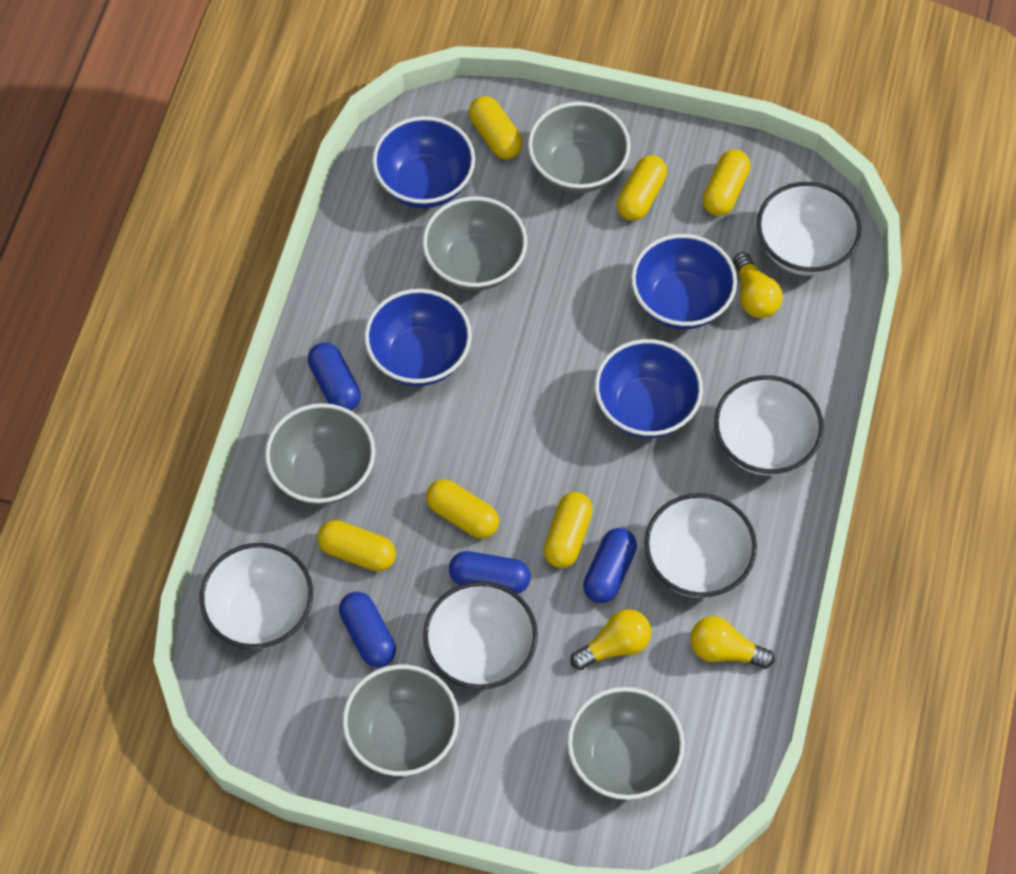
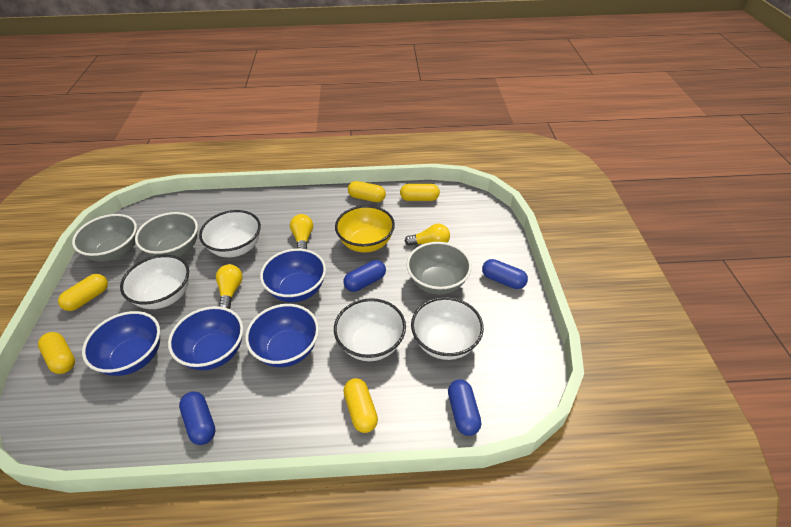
grey bowl: 5 -> 3
white bowl: 5 -> 4
yellow bowl: 0 -> 1
yellow capsule: 6 -> 5

